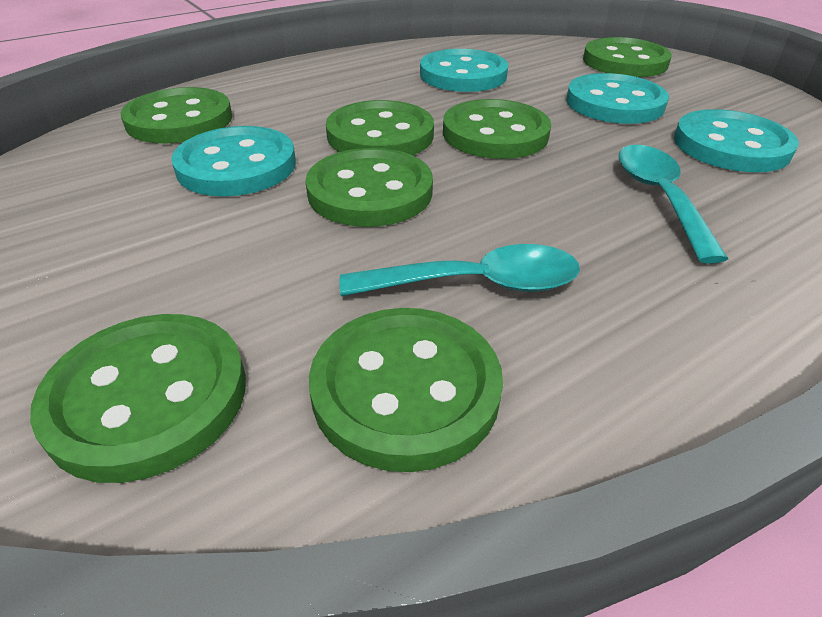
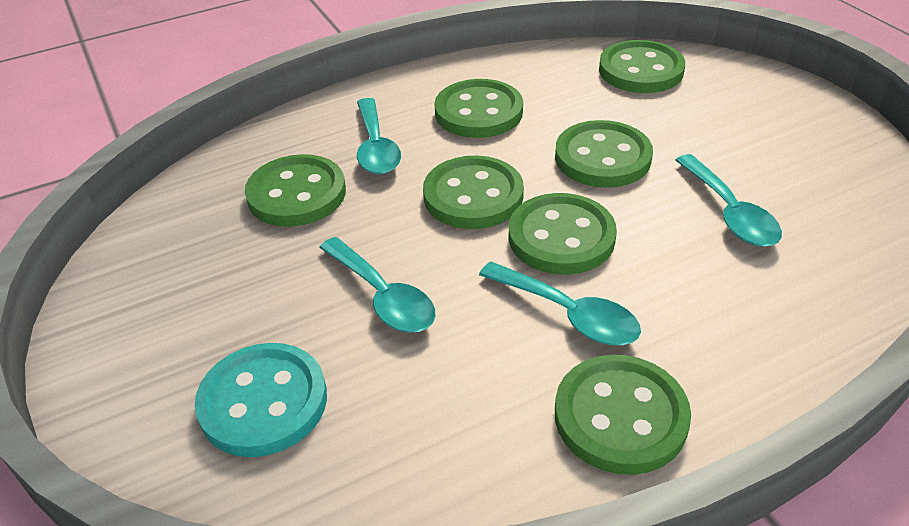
turquoise button: 4 -> 1
turquoise spoon: 2 -> 4

